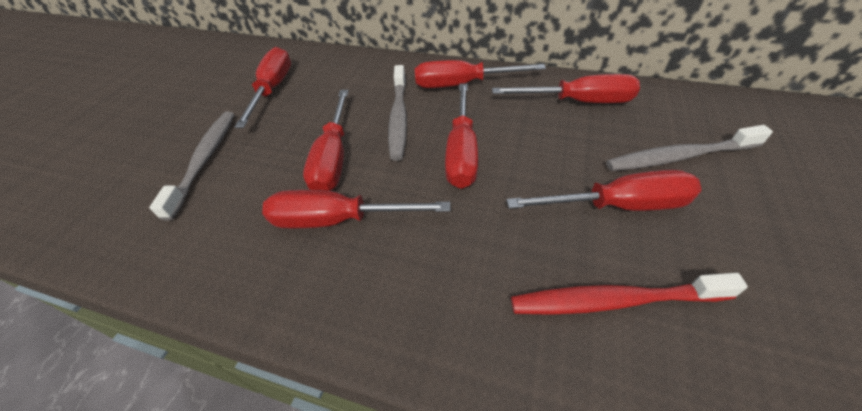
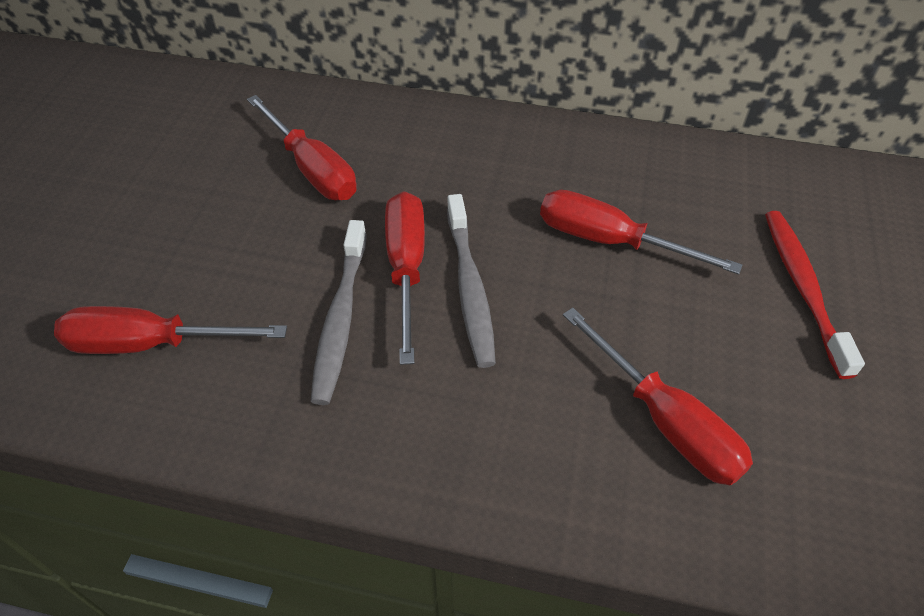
grey toothbrush: 3 -> 2
red screwdriver: 7 -> 5

